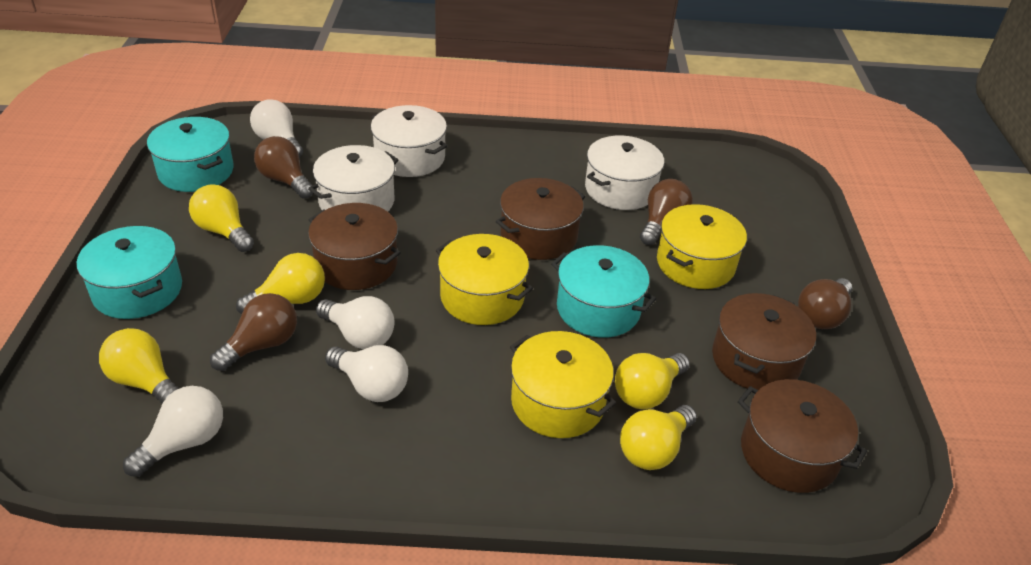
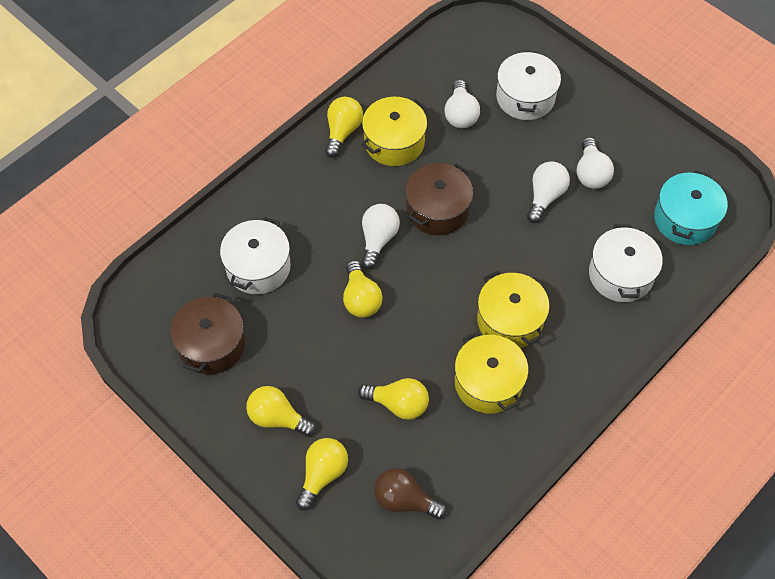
brown light bulb: 4 -> 1
brown pot: 4 -> 2
turquoise pot: 3 -> 1

